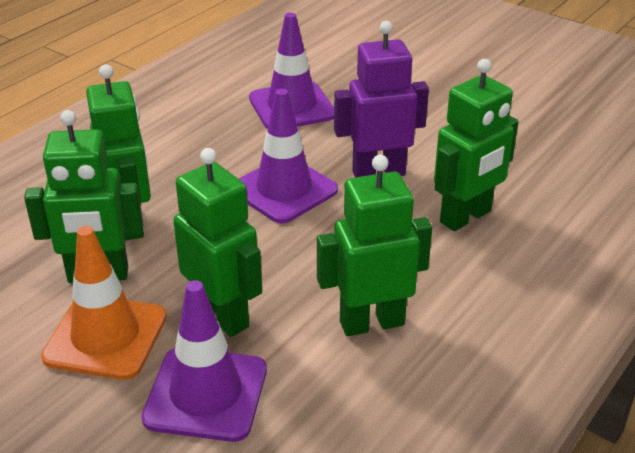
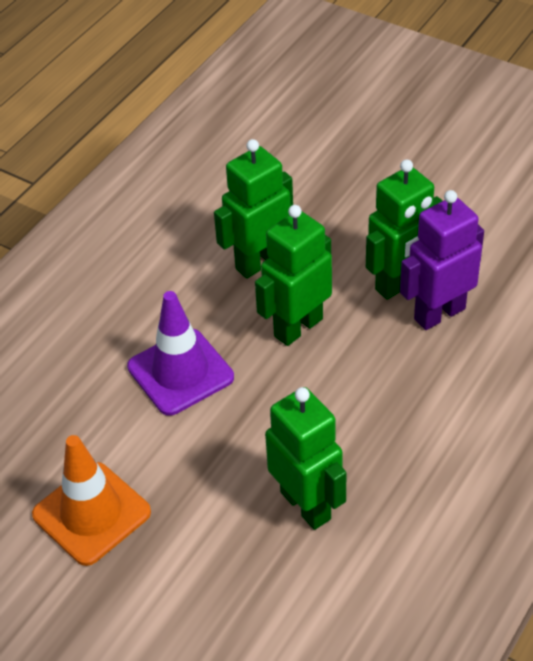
green robot: 5 -> 4
purple traffic cone: 3 -> 1

